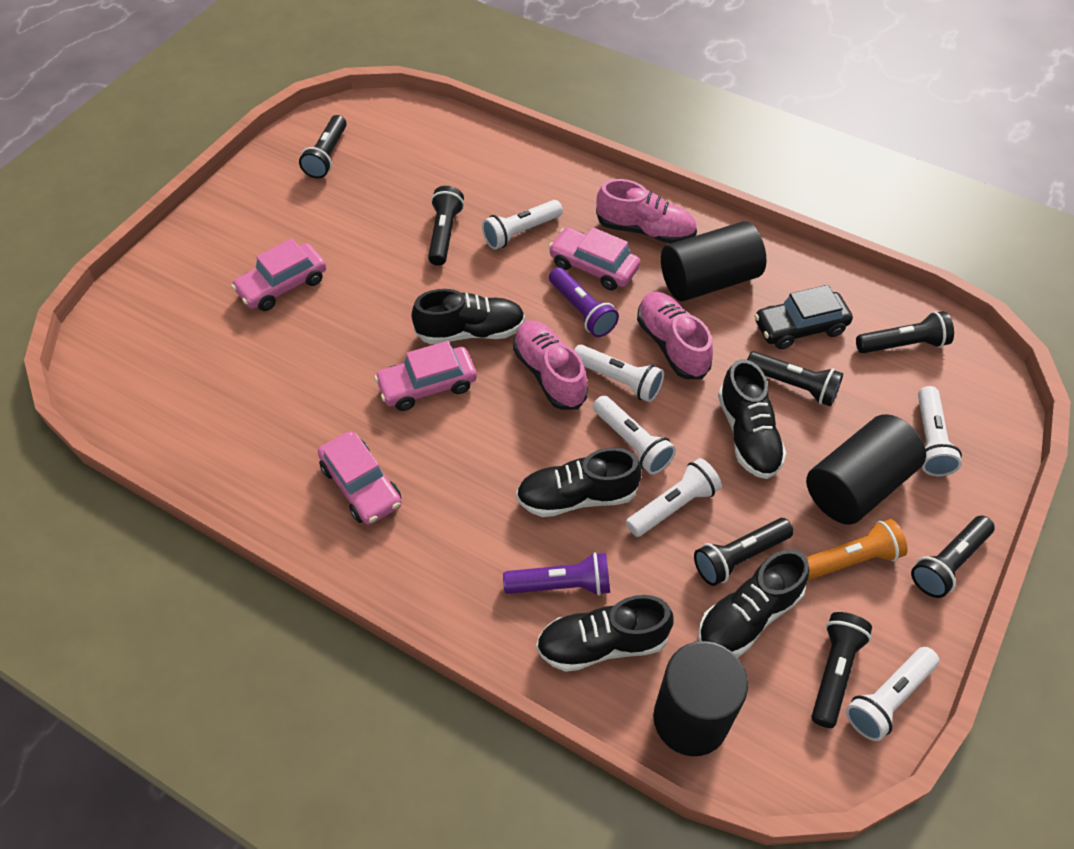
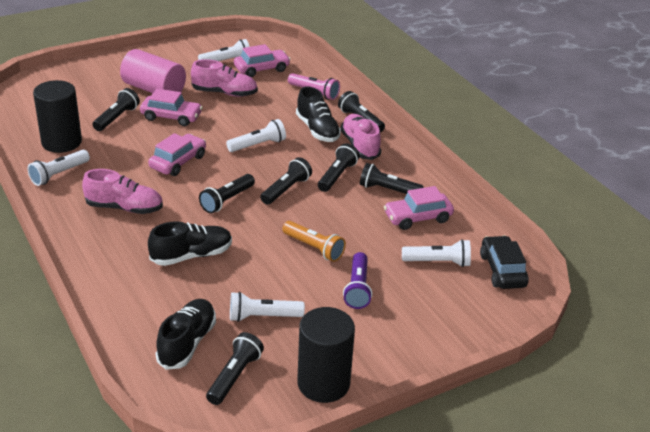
black cylinder: 3 -> 2
black shoe: 5 -> 3
pink cylinder: 0 -> 1
pink flashlight: 0 -> 1
purple flashlight: 2 -> 1
white flashlight: 6 -> 5

